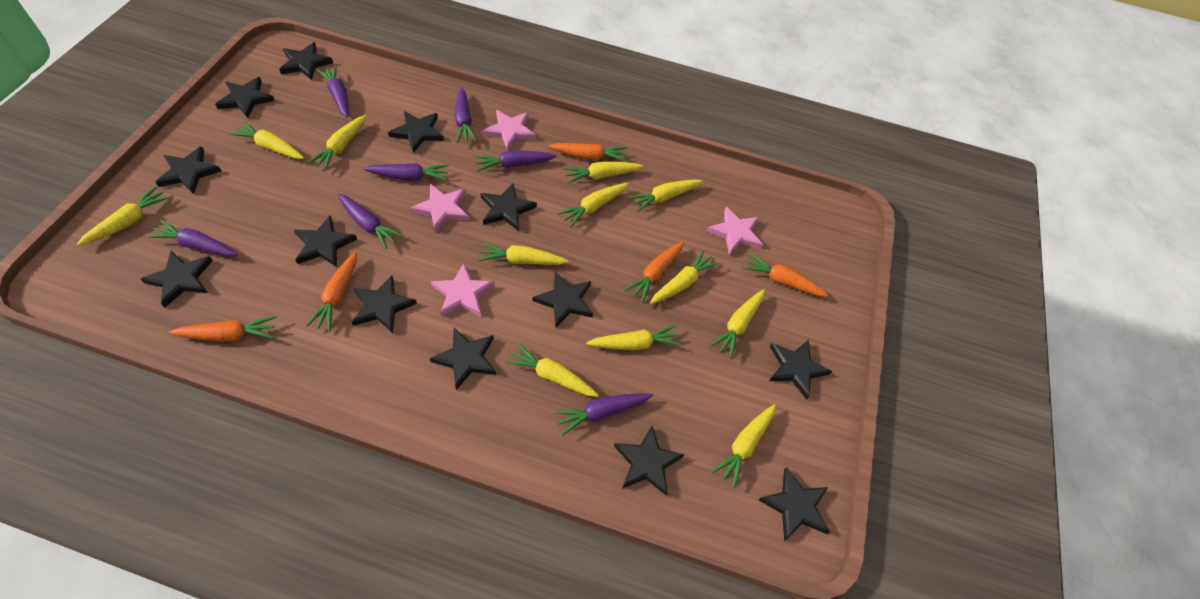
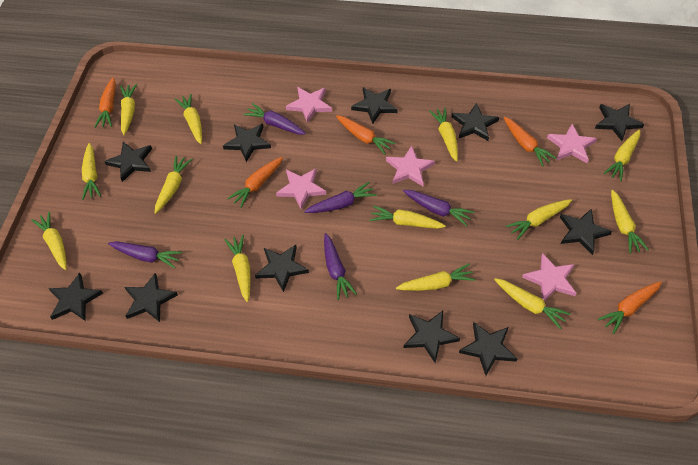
black star: 13 -> 11
pink star: 4 -> 5
purple carrot: 7 -> 5
yellow carrot: 12 -> 13

